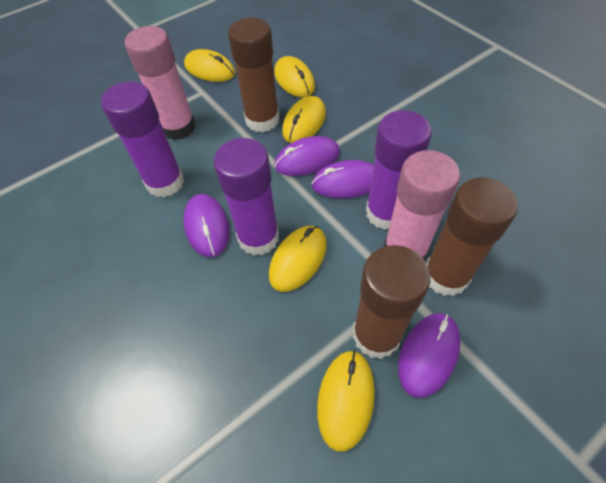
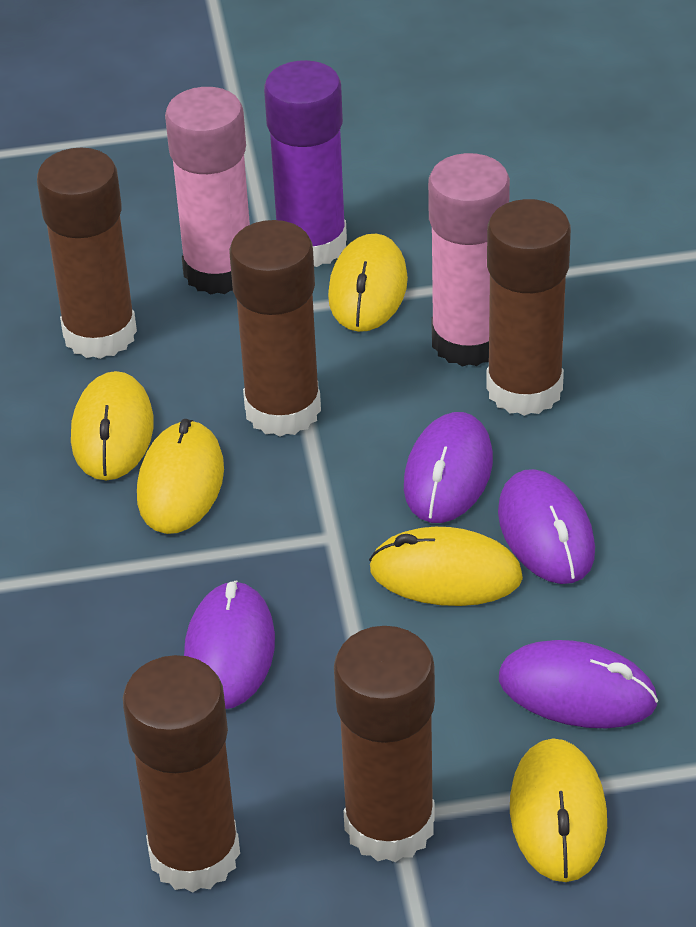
brown glue stick: 3 -> 5
purple glue stick: 3 -> 1

